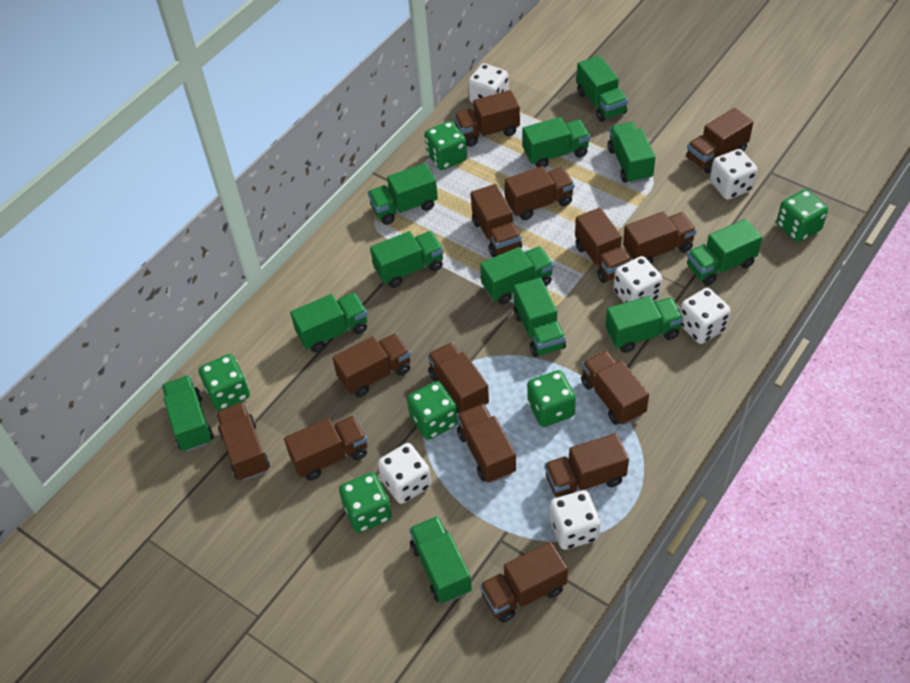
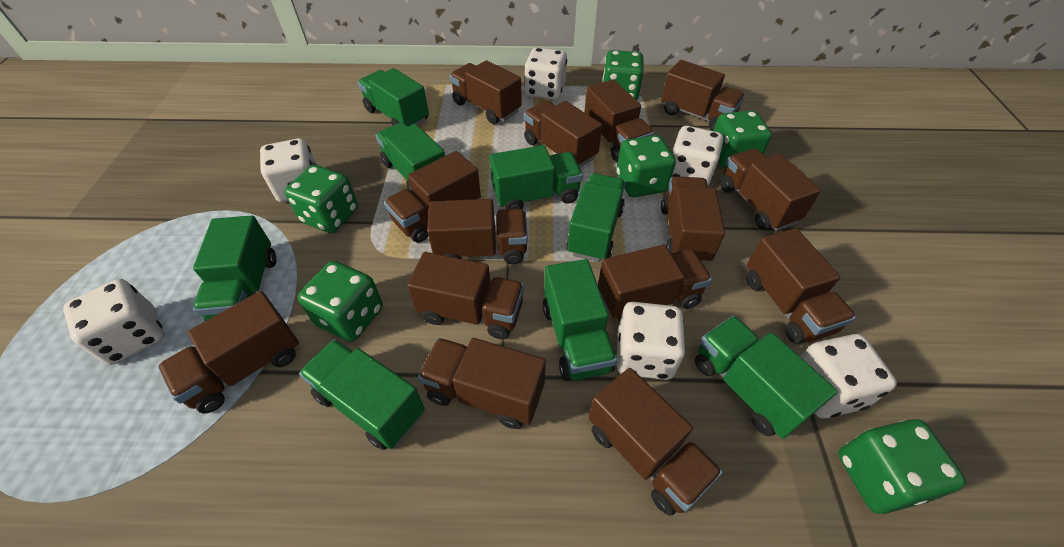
green truck: 12 -> 8

